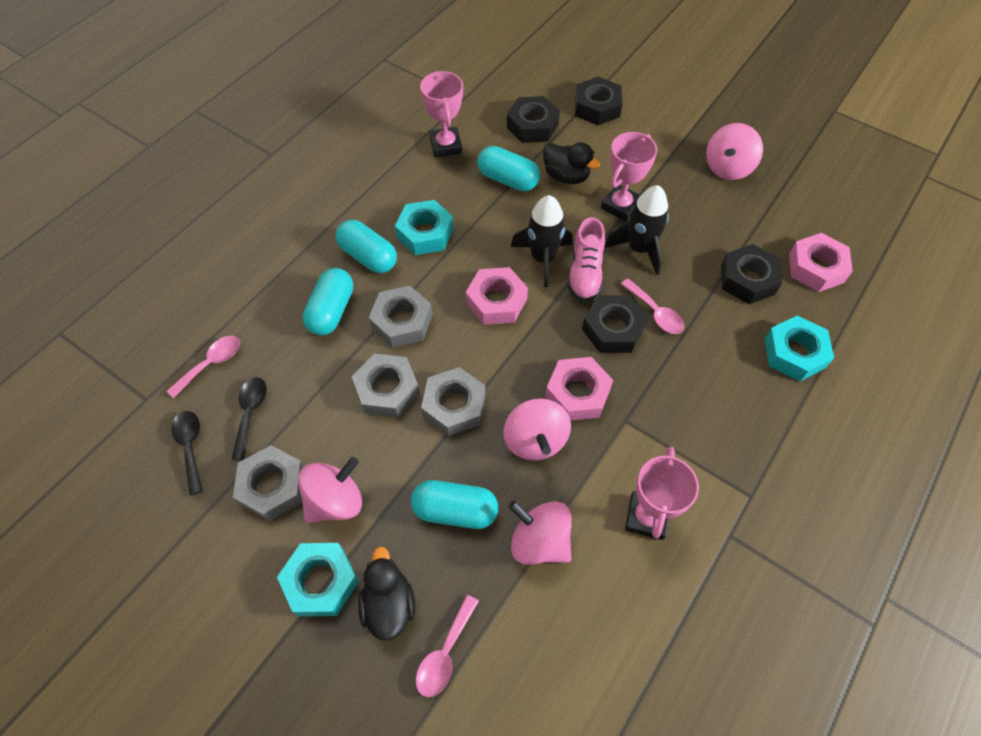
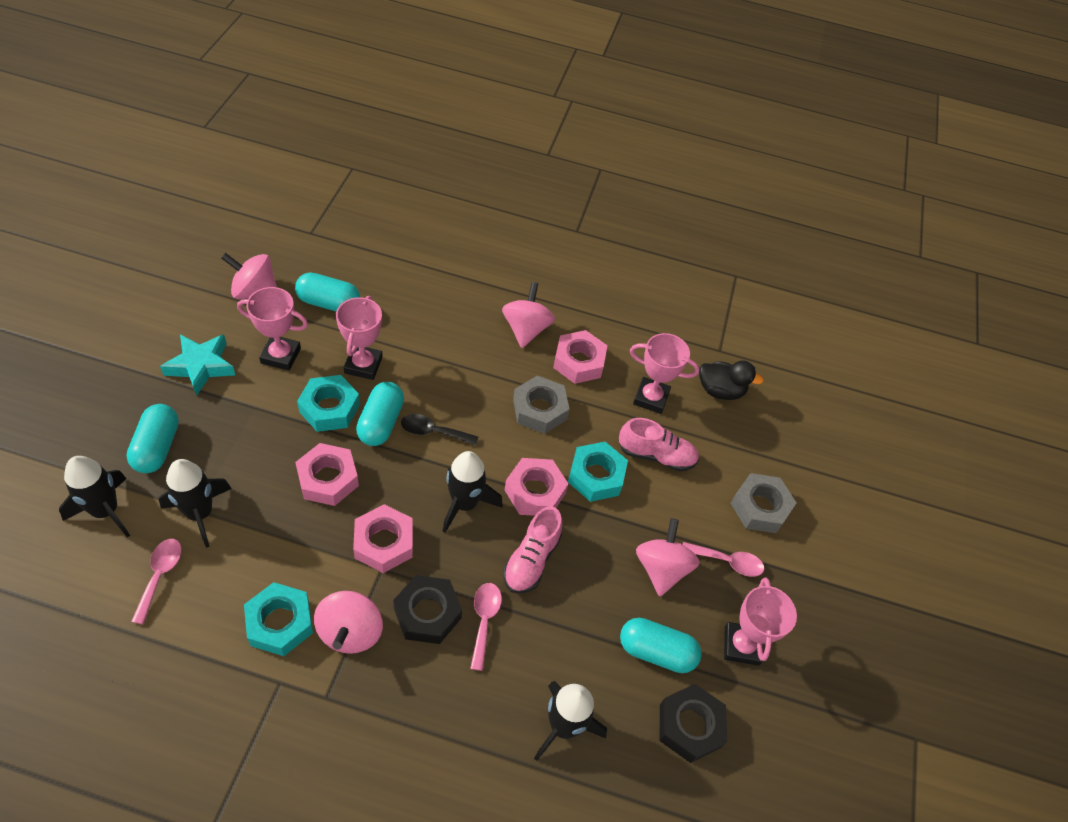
black duck: 2 -> 1
black nut: 4 -> 2
black rocket: 2 -> 4
black spoon: 2 -> 1
grey nut: 4 -> 2
pink nut: 3 -> 4
pink shoe: 1 -> 2
pink trophy: 3 -> 4
turquoise star: 0 -> 1

